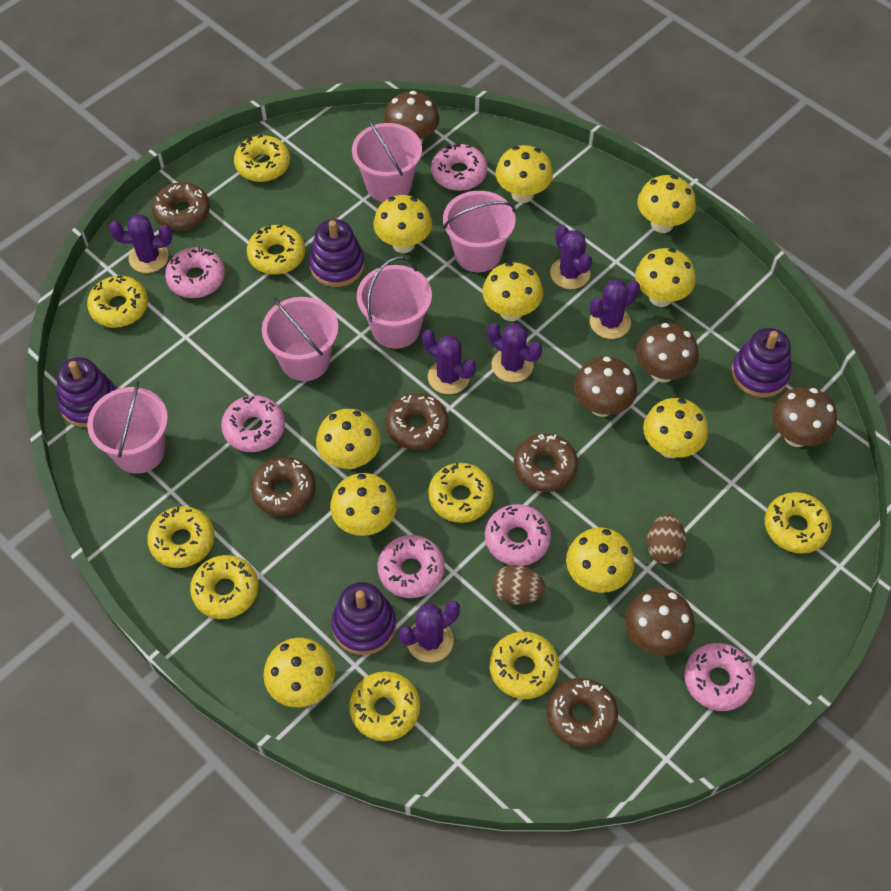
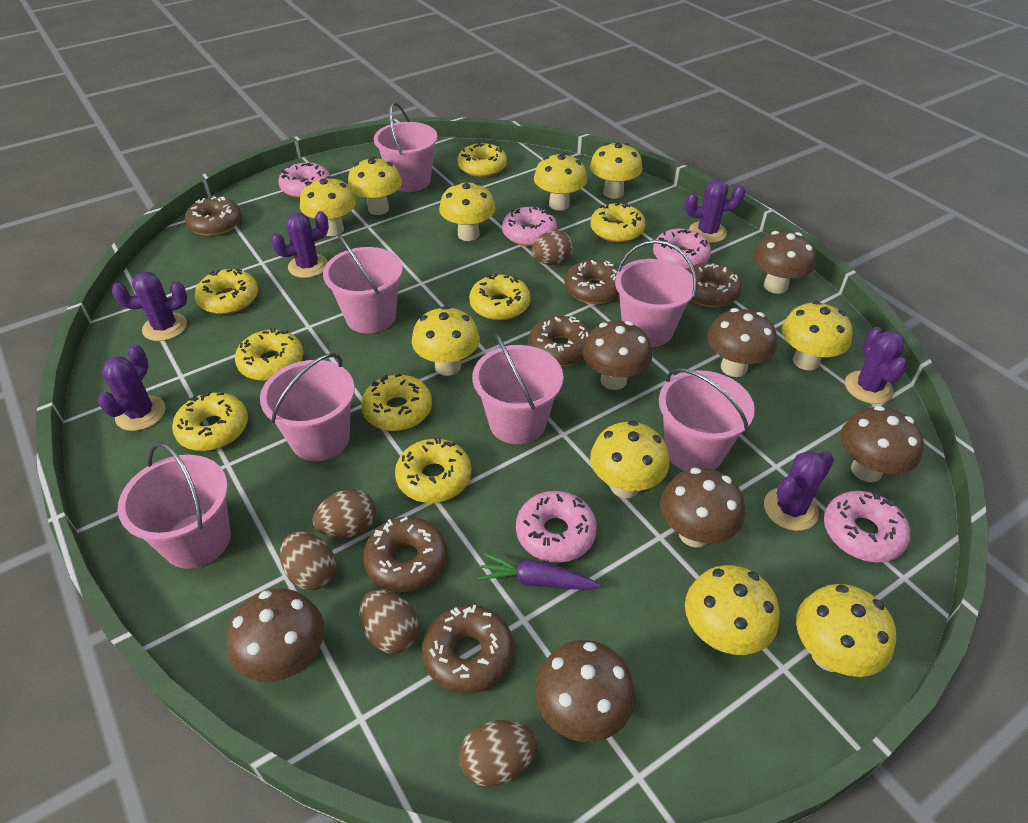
brown donut: 5 -> 6
brown egg: 2 -> 5
brown mushroom: 5 -> 7
pink bucket: 5 -> 7
pink donut: 6 -> 5
purple carrot: 0 -> 1
purple stacking toy: 4 -> 0
yellow donut: 9 -> 8

